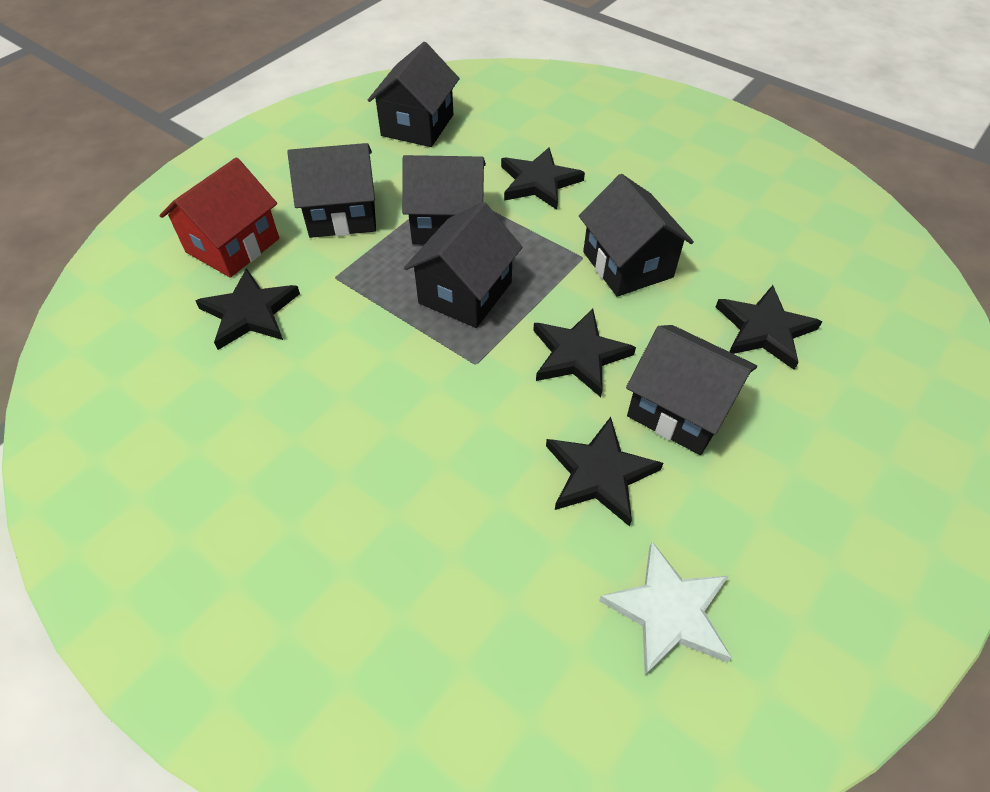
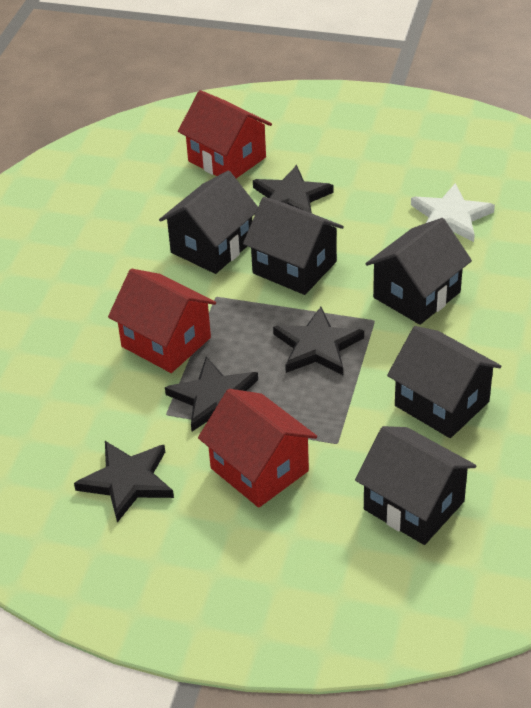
black house: 6 -> 5
black star: 5 -> 4
red house: 1 -> 3

